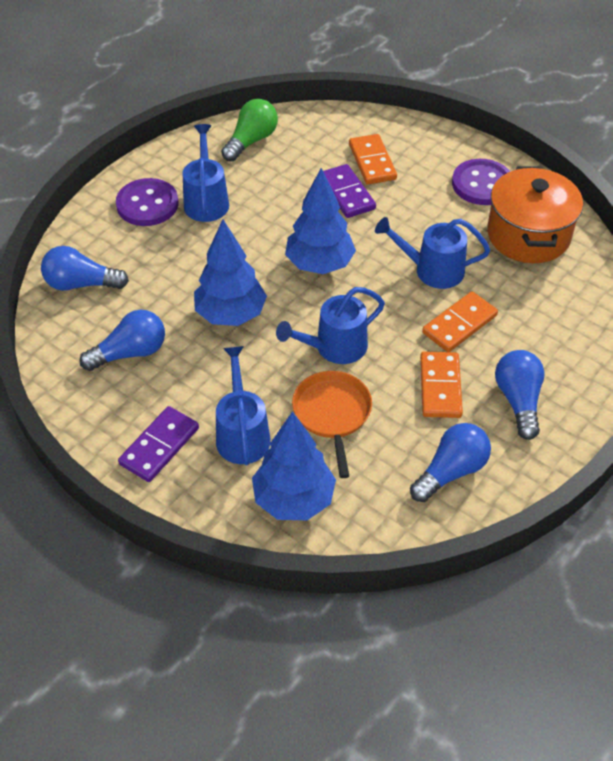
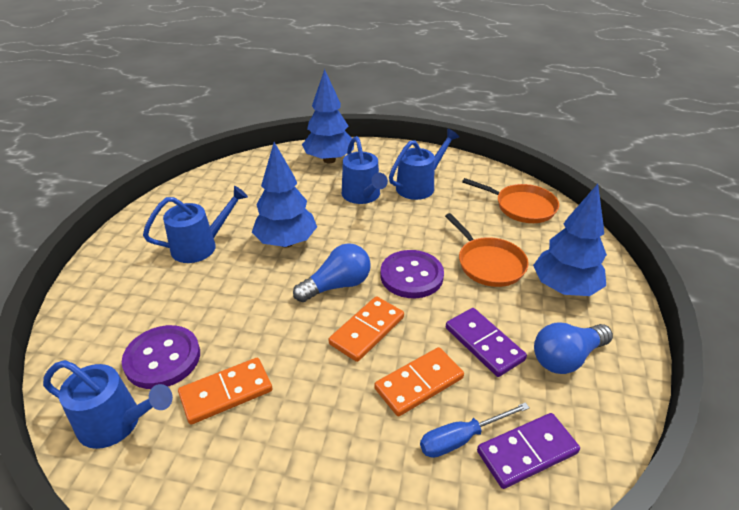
blue light bulb: 4 -> 2
blue screwdriver: 0 -> 1
green light bulb: 1 -> 0
orange pan: 1 -> 2
orange pot: 1 -> 0

